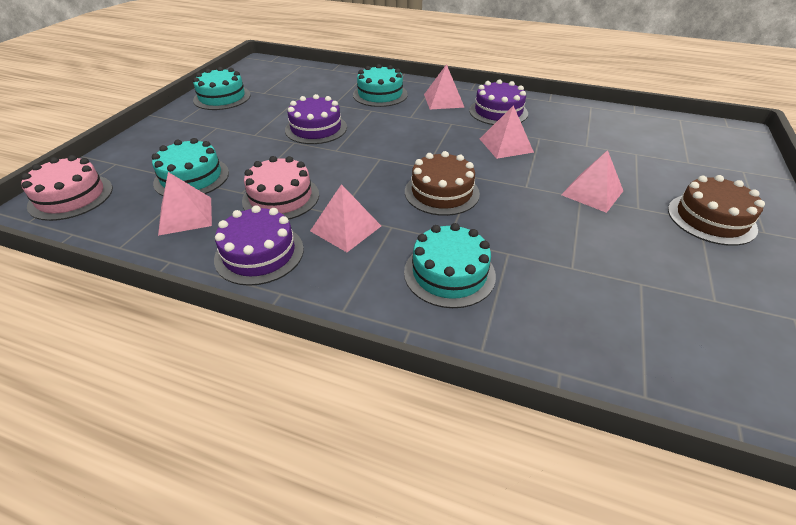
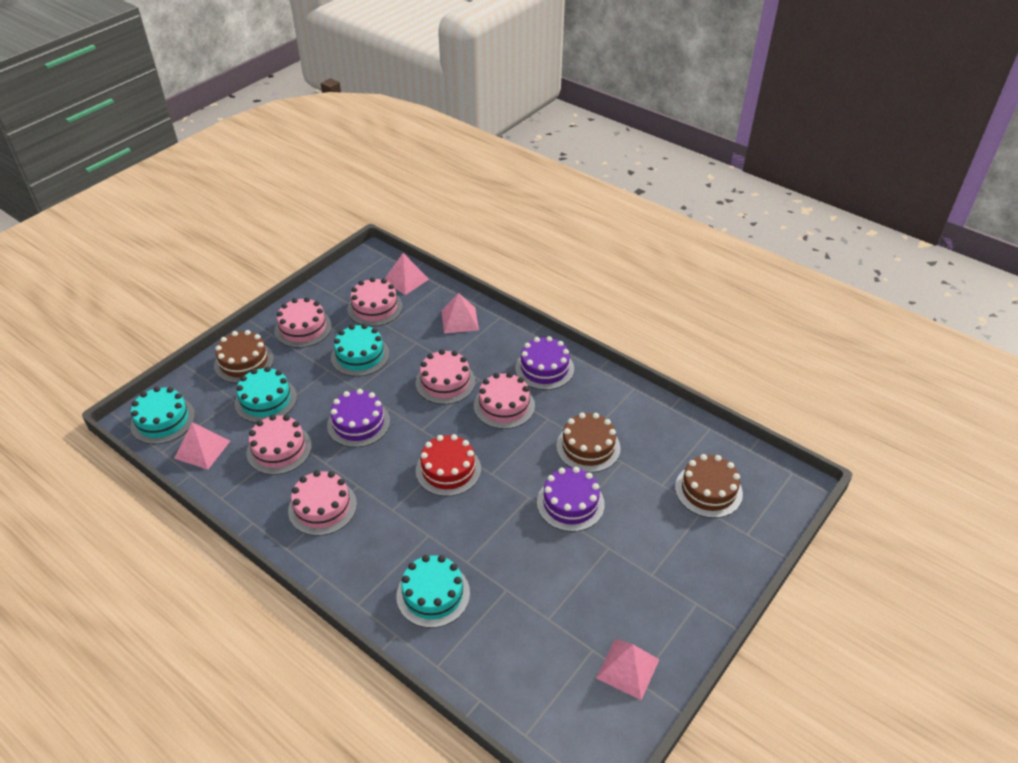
brown cake: 2 -> 3
pink cake: 2 -> 6
pink pyramid: 5 -> 4
red cake: 0 -> 1

